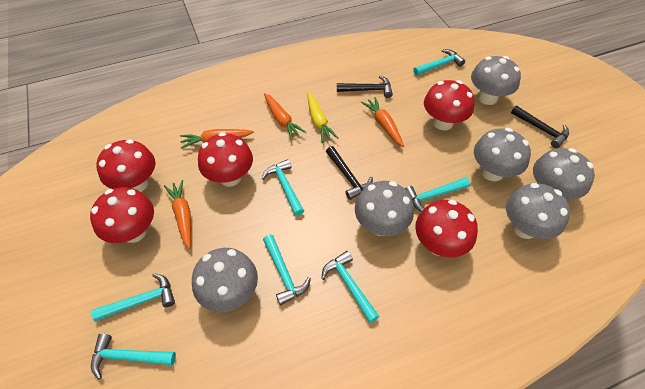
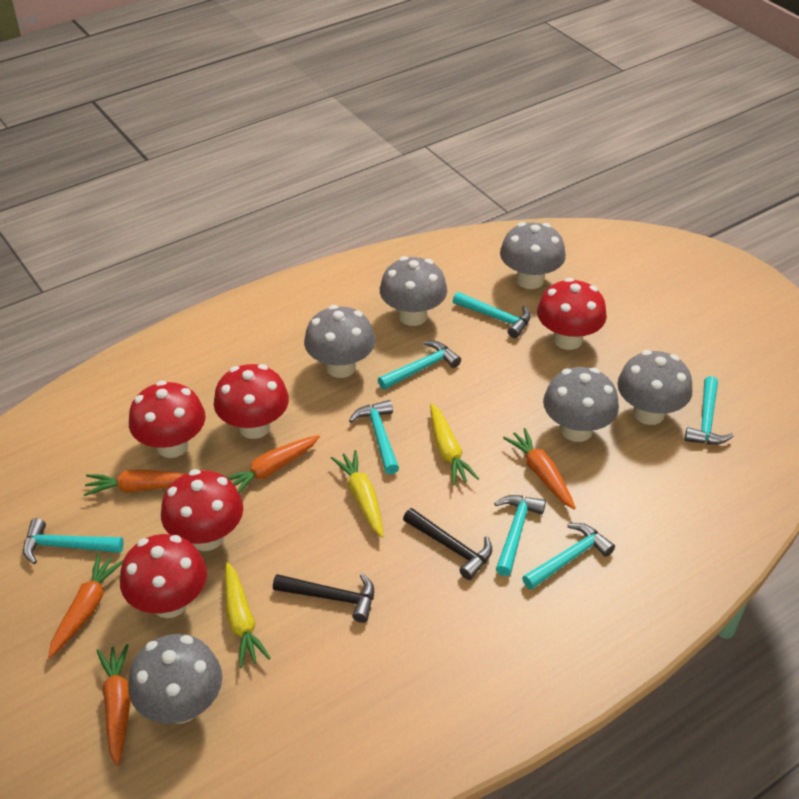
black hammer: 3 -> 2
orange carrot: 4 -> 5
yellow carrot: 1 -> 3

